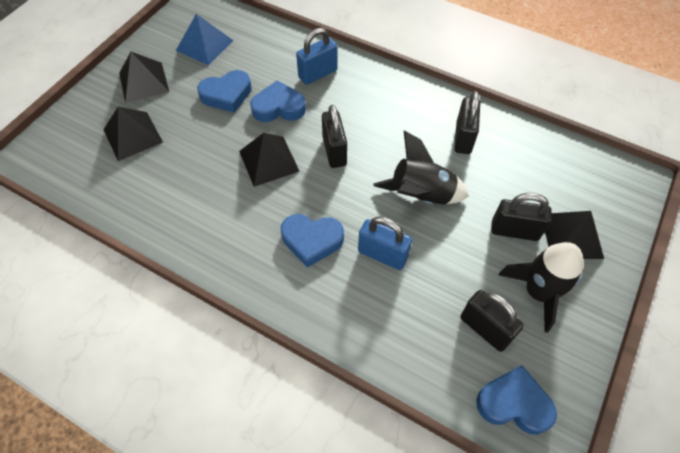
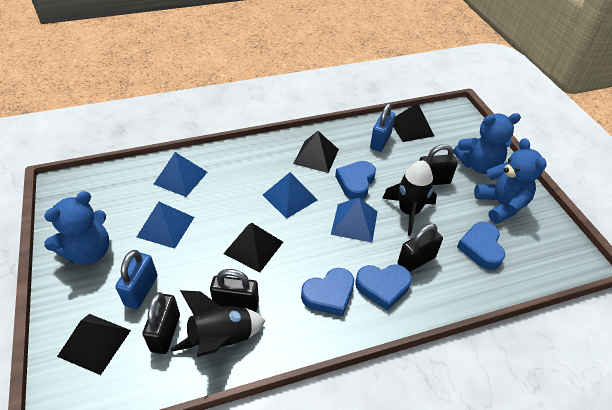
blue pyramid: 1 -> 4
blue teddy bear: 0 -> 3

